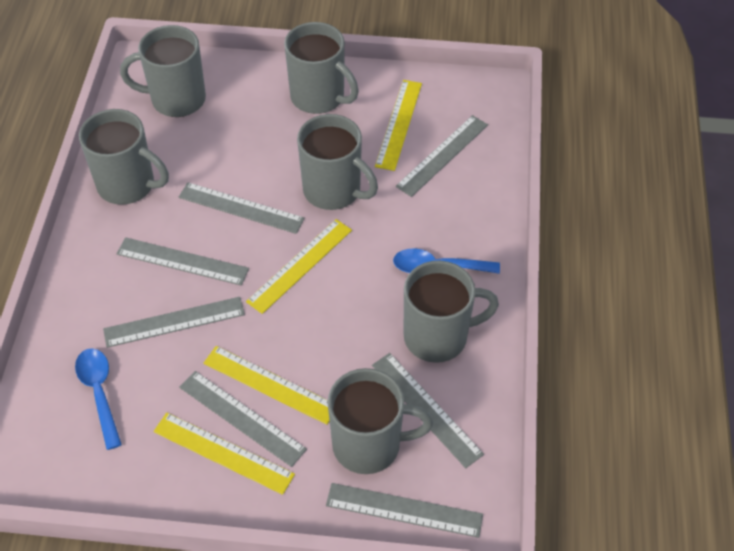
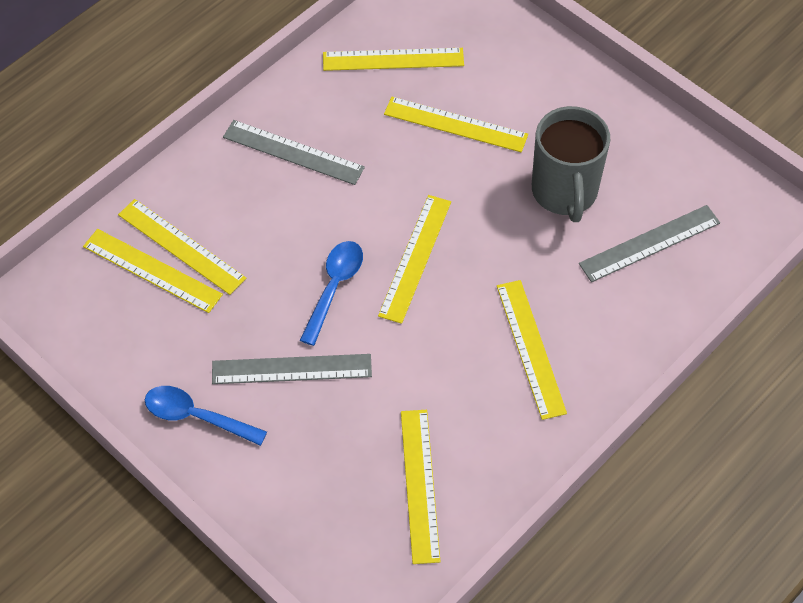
grey mug: 6 -> 1
grey ruler: 7 -> 3
yellow ruler: 4 -> 7

